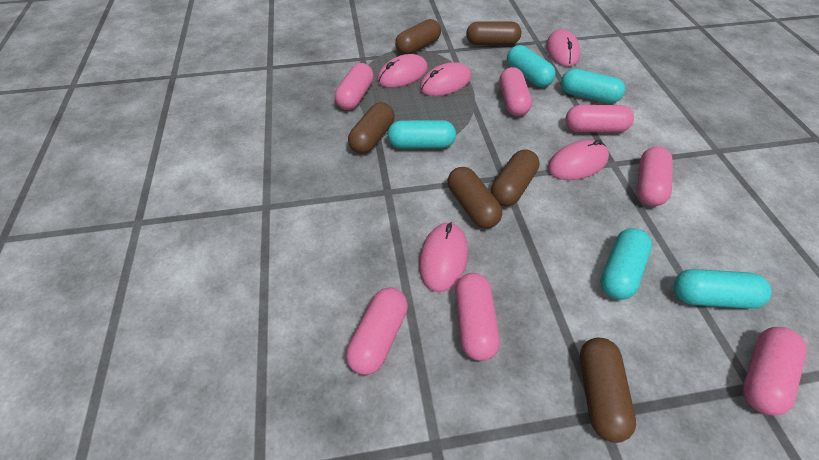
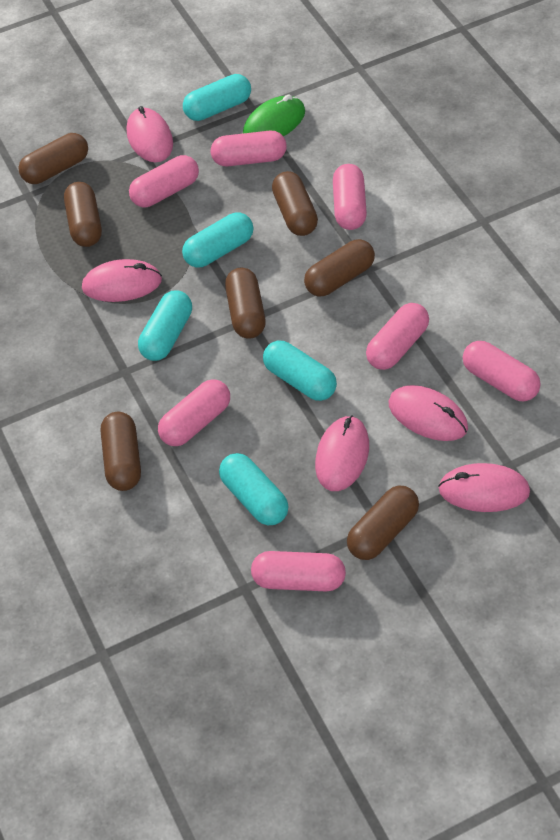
brown capsule: 6 -> 7
green mouse: 0 -> 1

